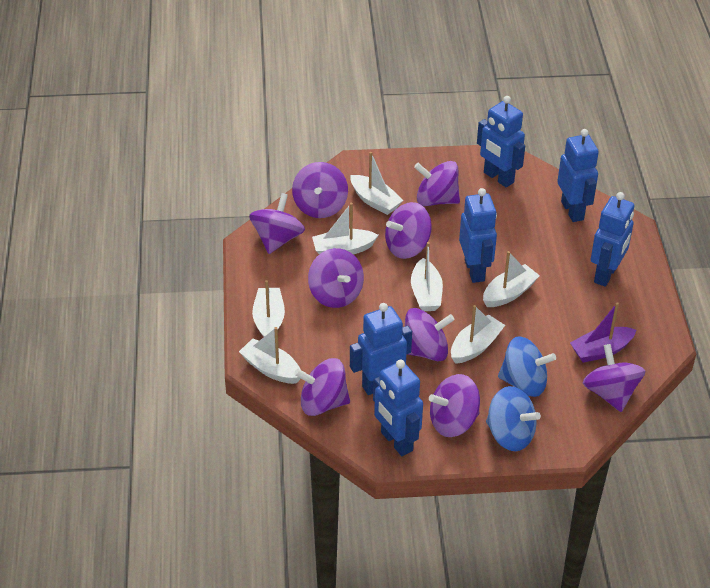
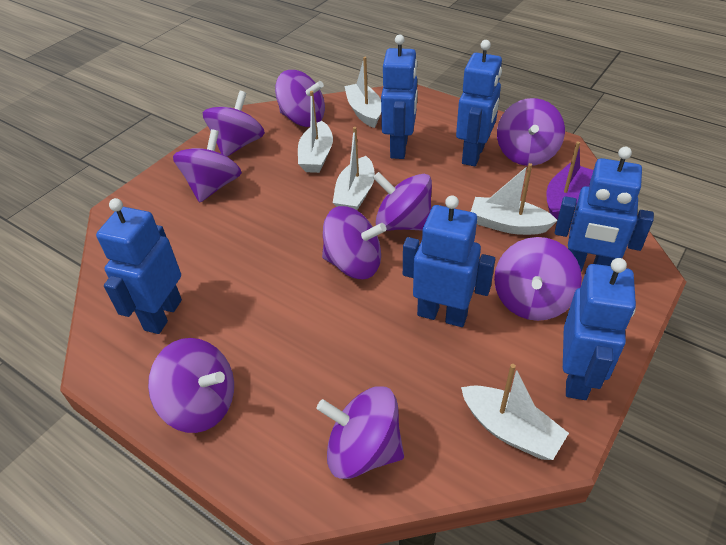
blue spinning top: 2 -> 0
white boat: 7 -> 5

